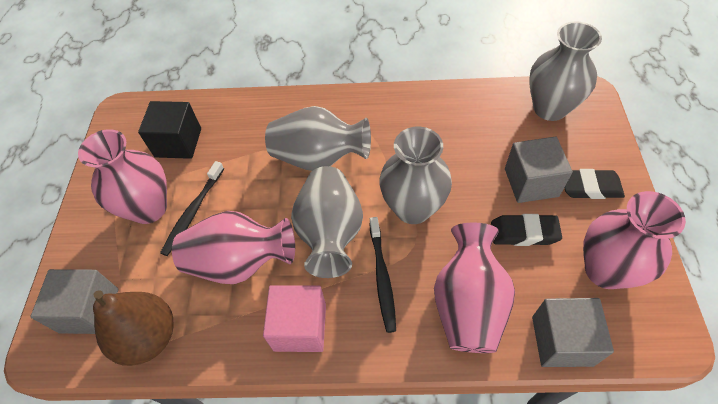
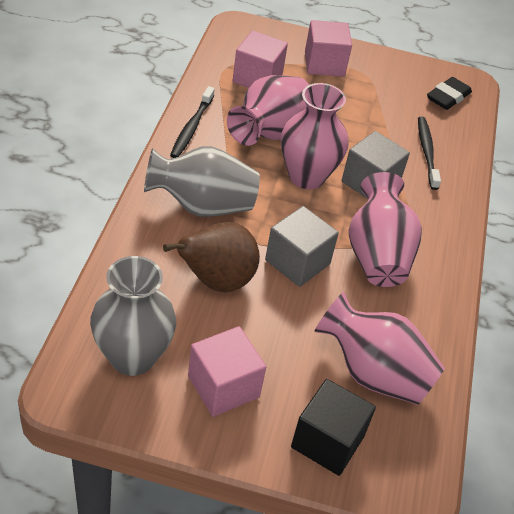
black eraser: 2 -> 1
grey cube: 3 -> 2
grey vase: 4 -> 2
pink cube: 1 -> 3

